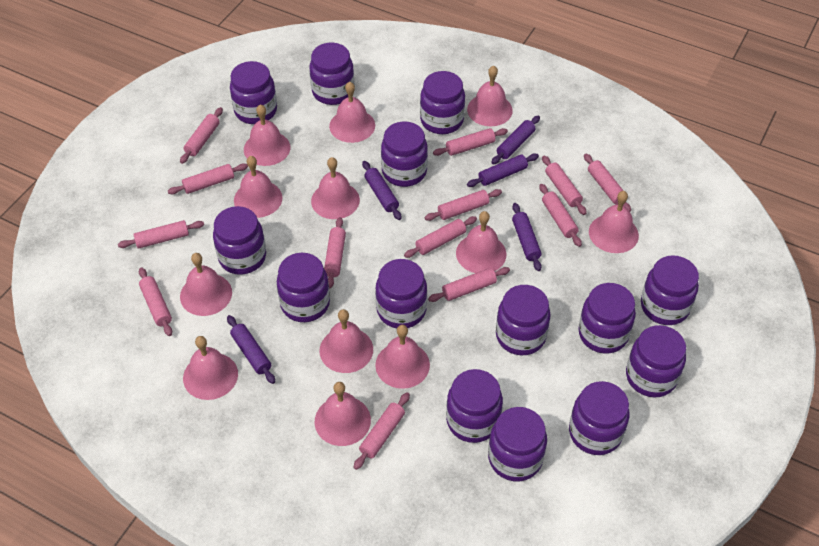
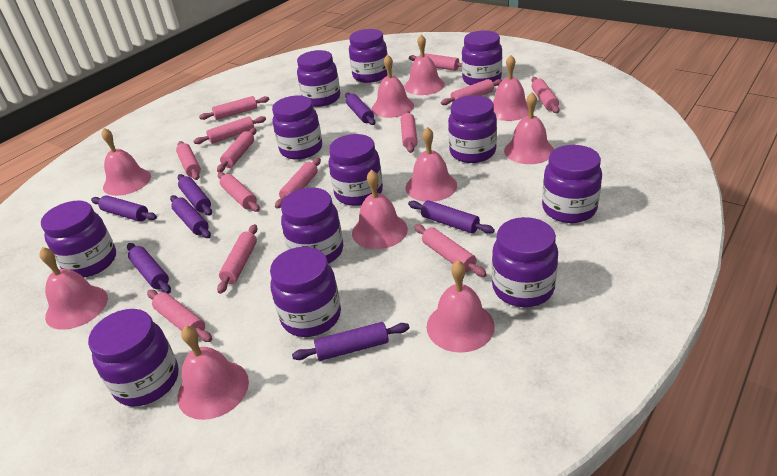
pink bell: 12 -> 10
purple jar: 14 -> 12
purple rolling pin: 5 -> 7

